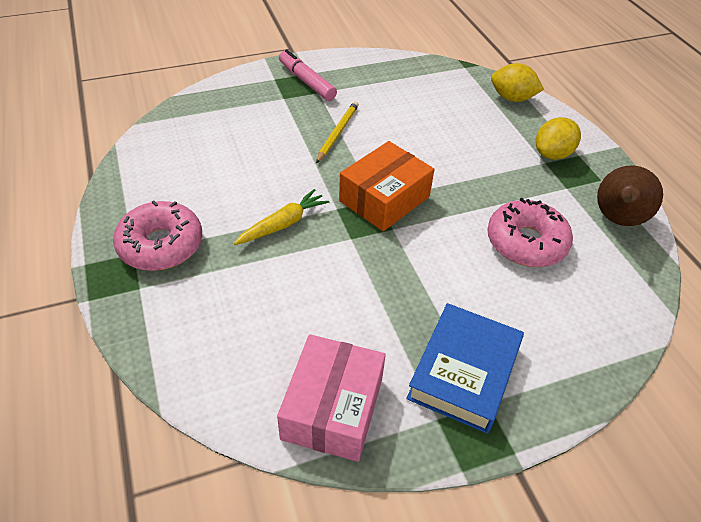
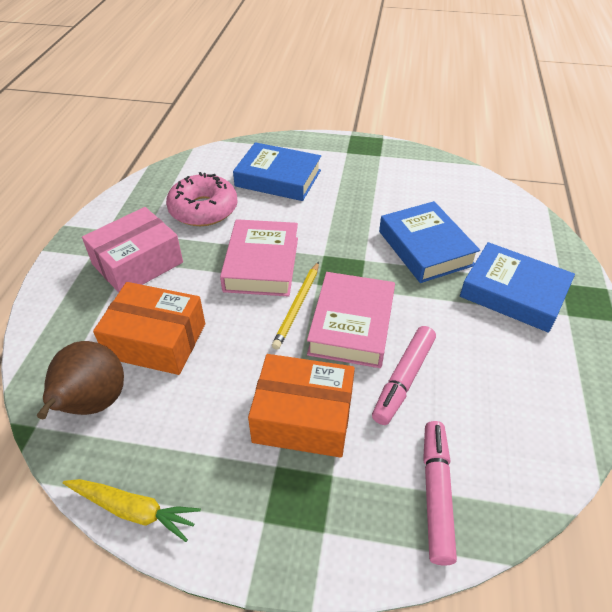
blue book: 1 -> 3
orange box: 1 -> 2
pink book: 0 -> 2
pink donut: 2 -> 1
pink marker: 1 -> 2
yellow lemon: 2 -> 0

